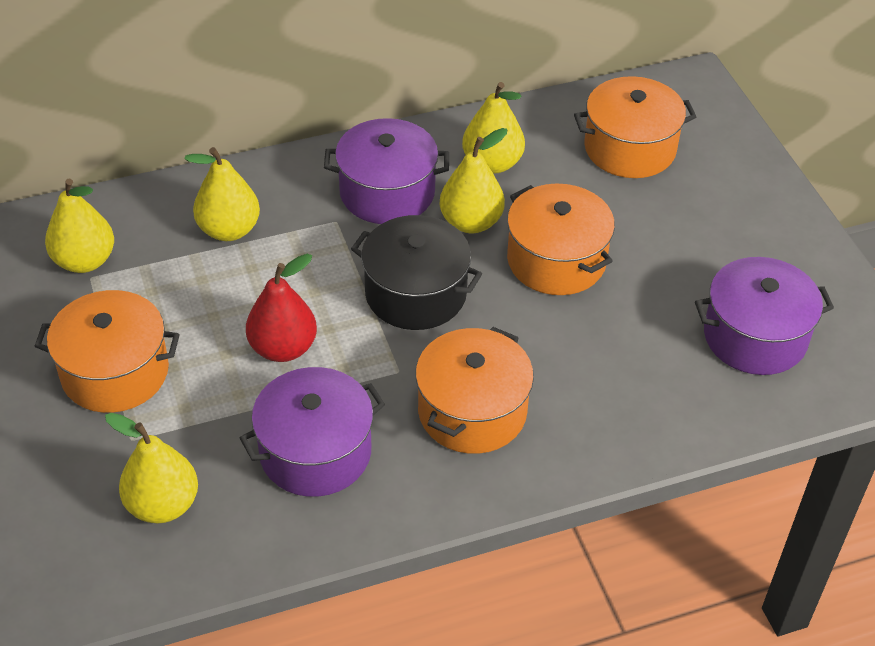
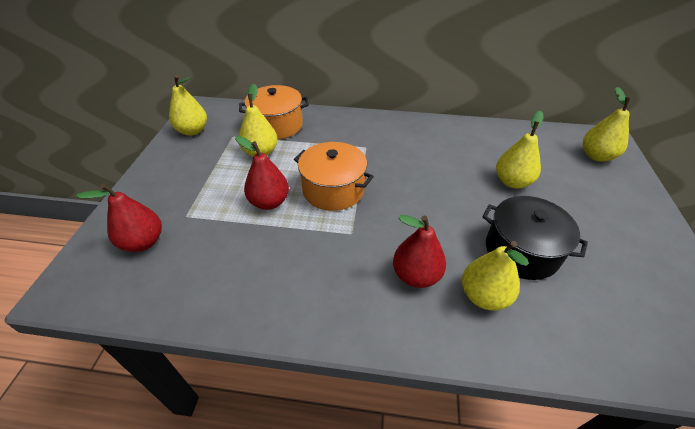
orange pot: 4 -> 2
purple pot: 3 -> 0
red pear: 1 -> 3

